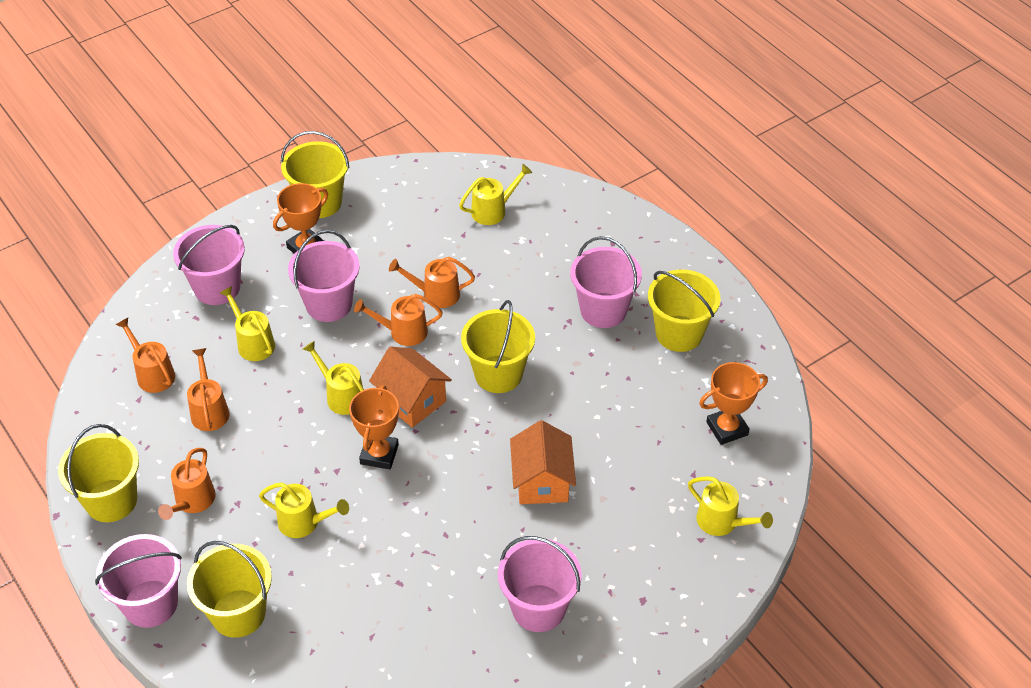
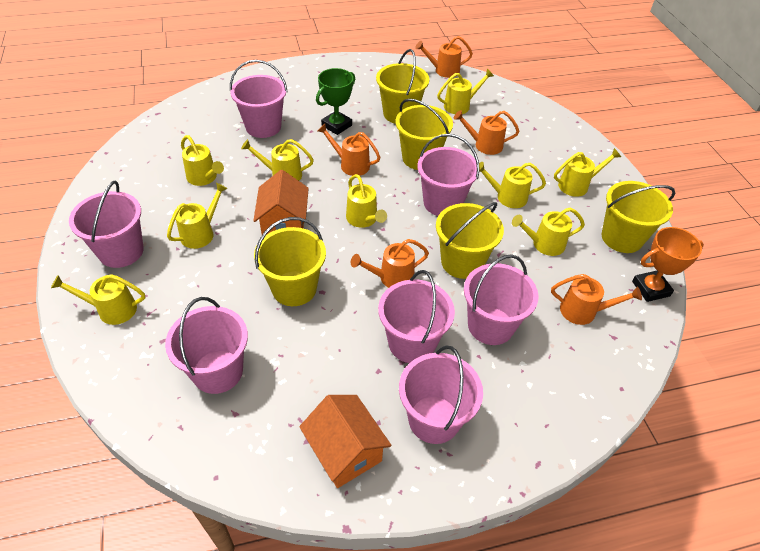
green trophy: 0 -> 1
orange trophy: 3 -> 1
pink bucket: 5 -> 7
yellow watering can: 5 -> 9

